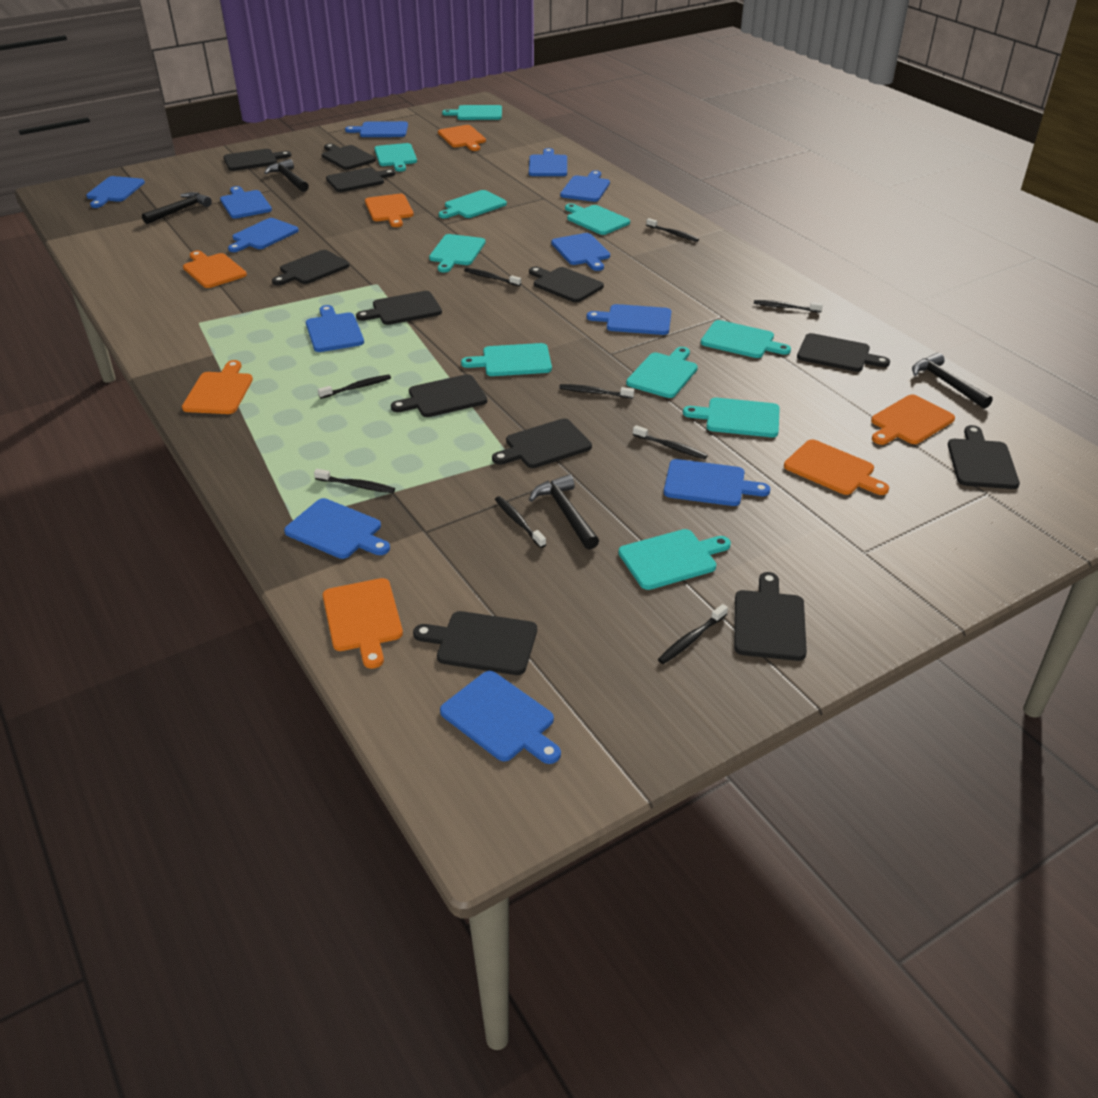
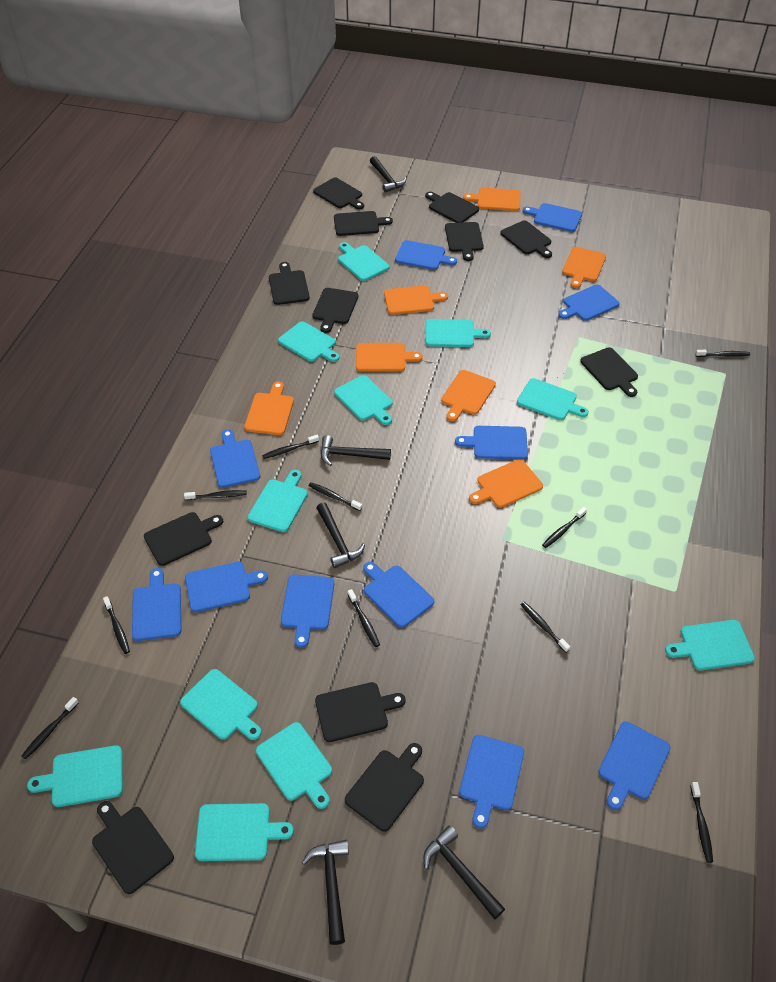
black hammer: 4 -> 5
black toothbrush: 9 -> 10
blue cutting board: 12 -> 11
turquoise cutting board: 10 -> 11

